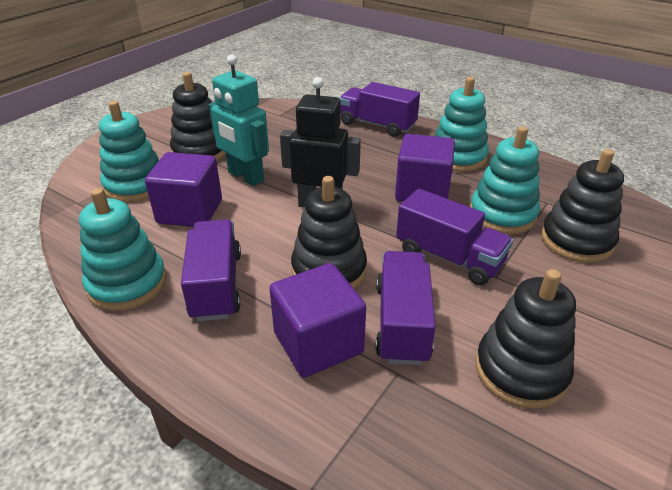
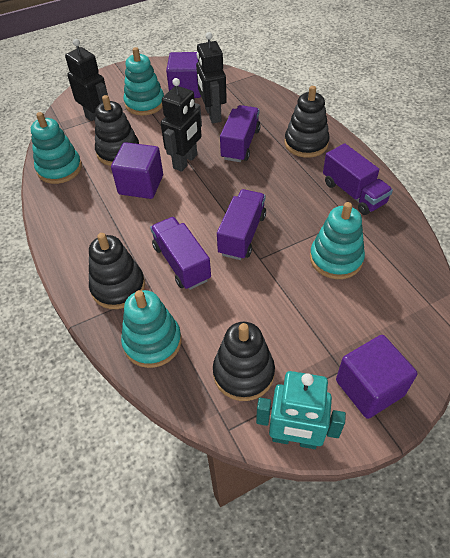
black robot: 1 -> 3

